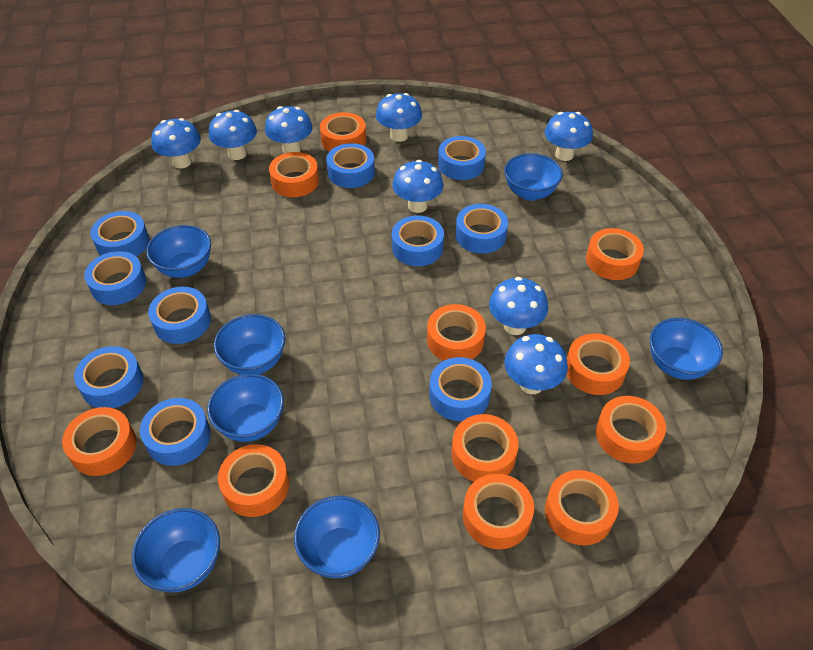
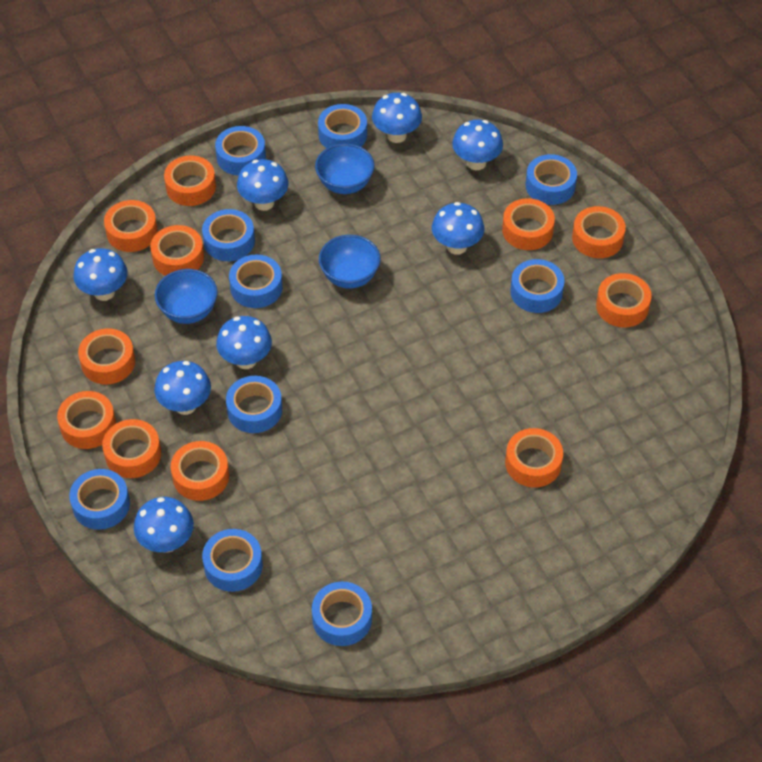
blue bowl: 7 -> 3

